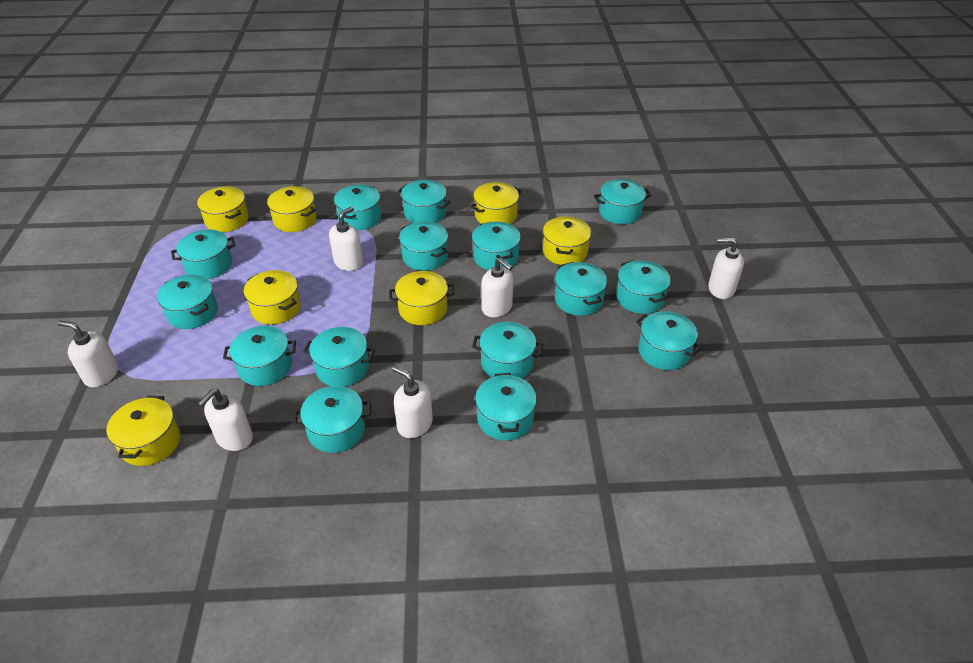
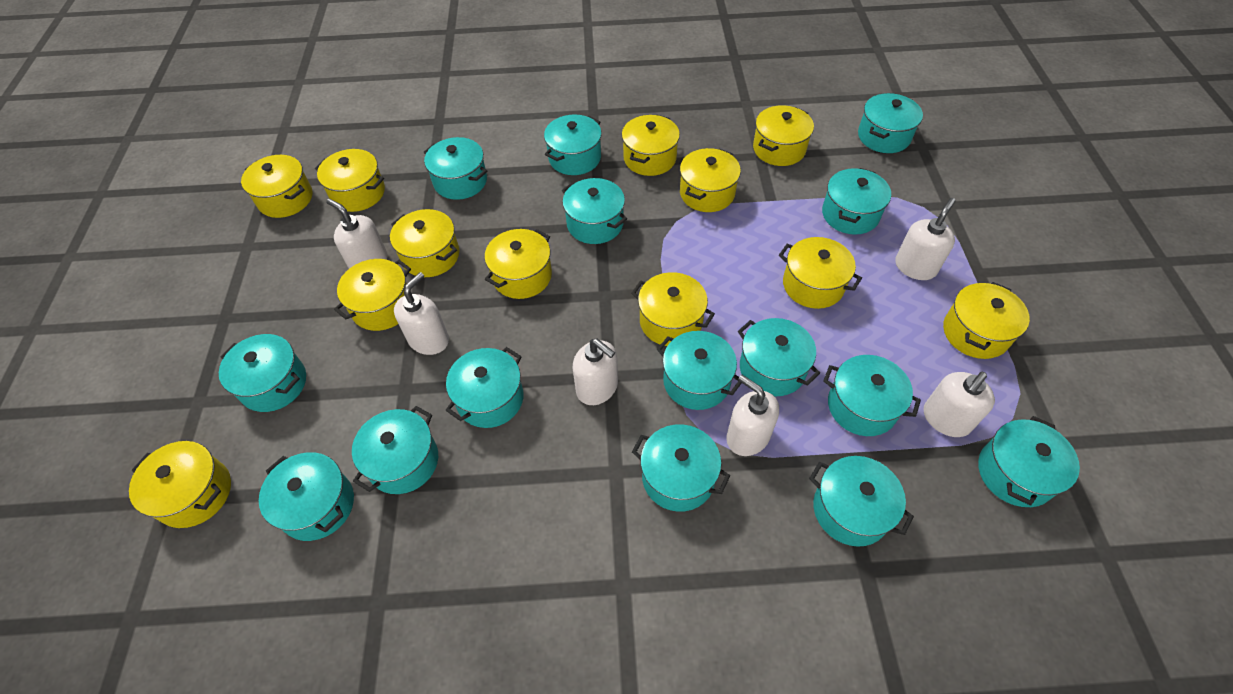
yellow pot: 7 -> 12

